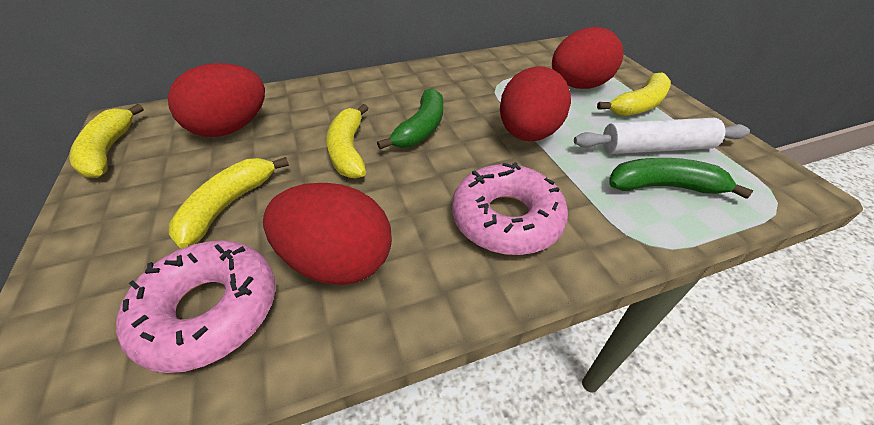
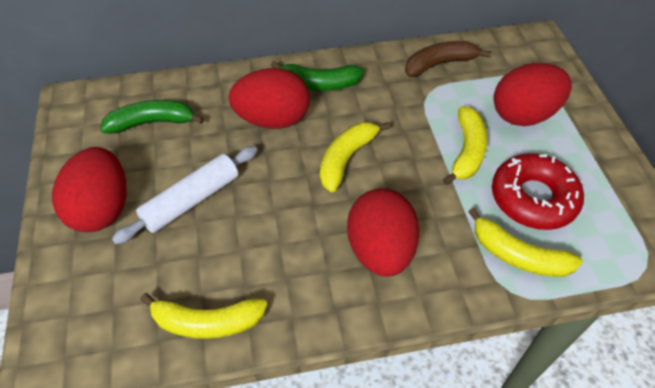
brown banana: 0 -> 1
pink donut: 2 -> 0
red donut: 0 -> 1

